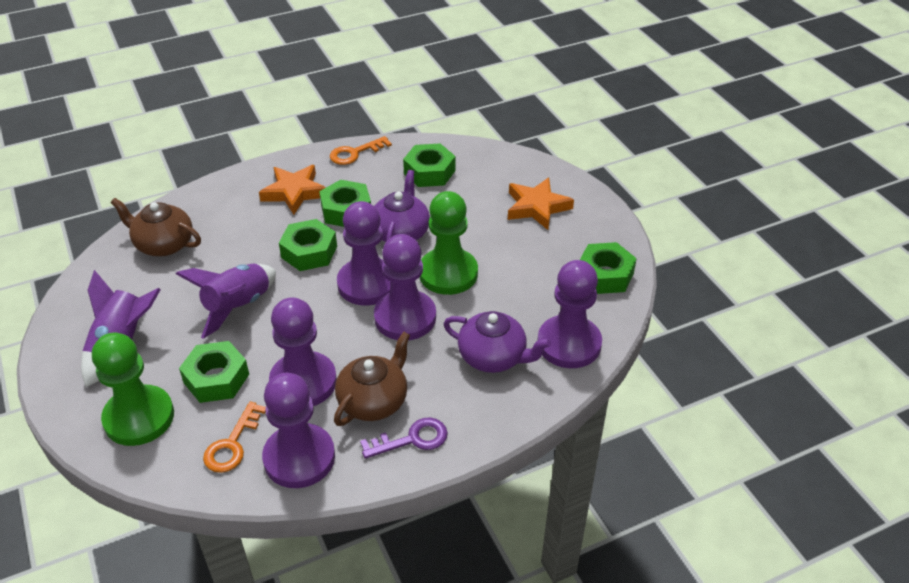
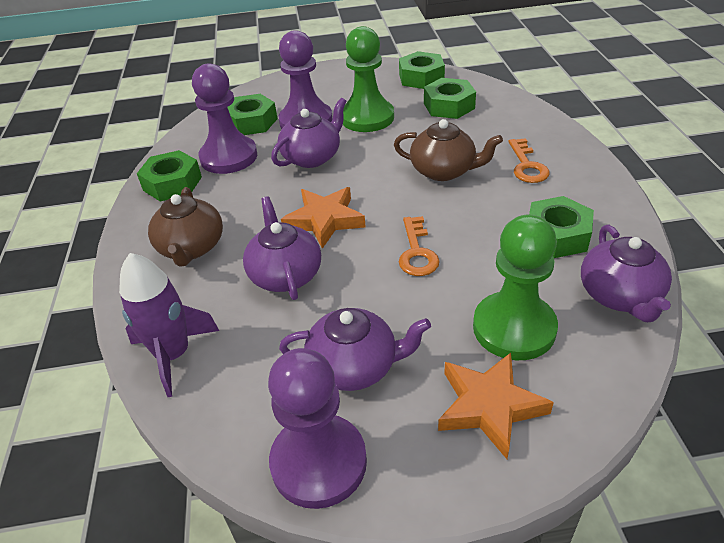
purple key: 1 -> 0
purple pawn: 5 -> 3
purple rocket: 2 -> 1
purple teapot: 2 -> 4

